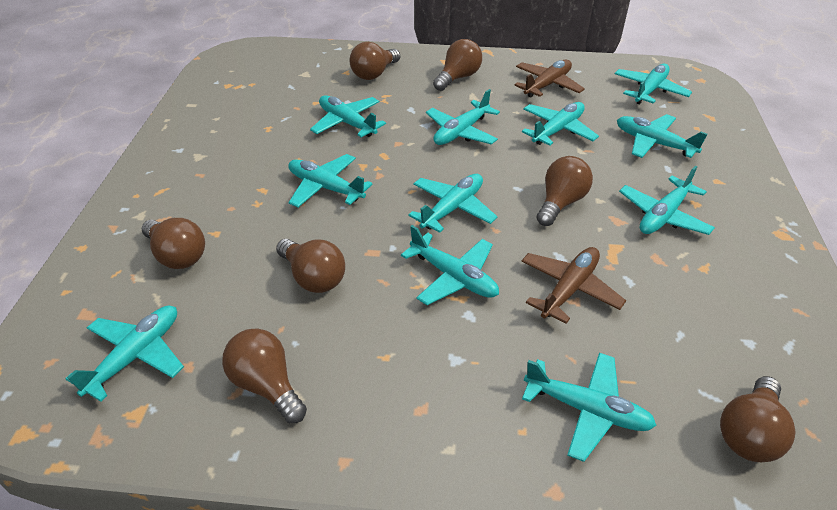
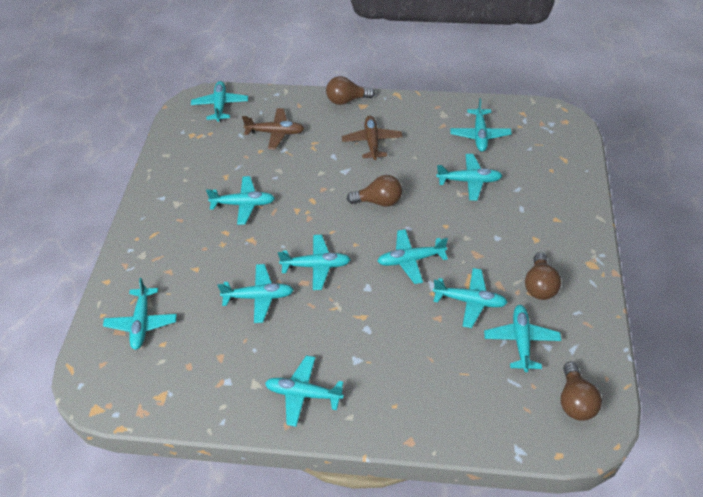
brown light bulb: 7 -> 4

